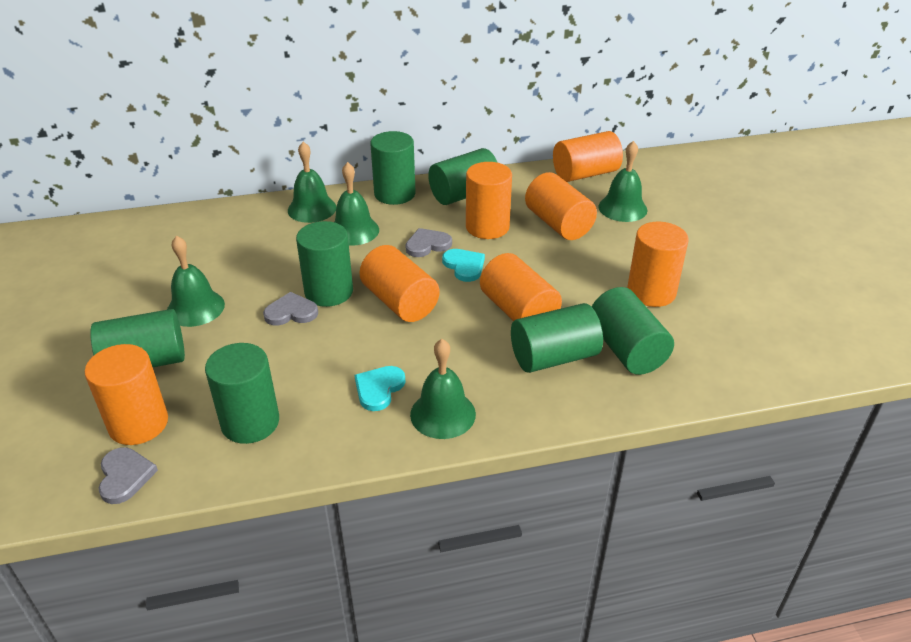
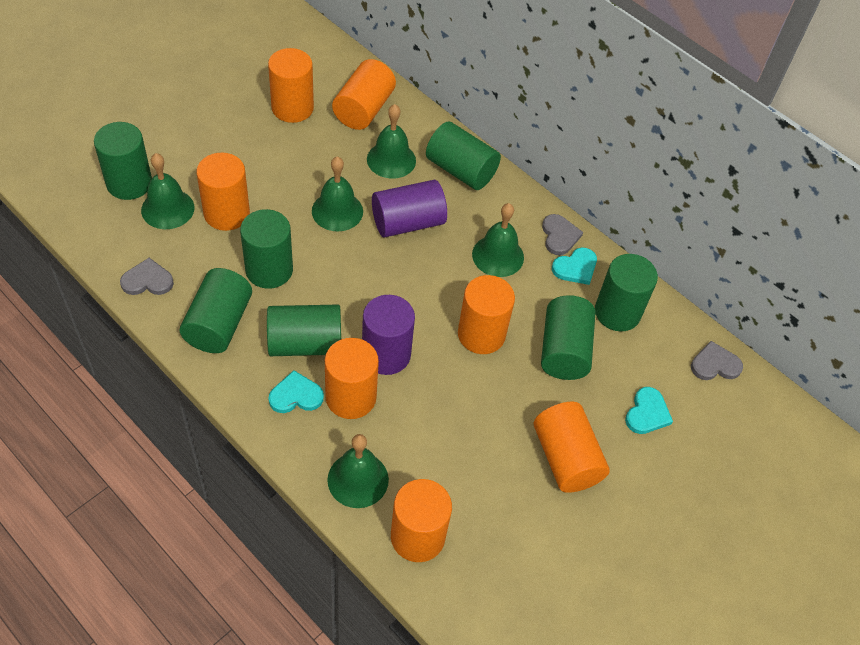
purple cylinder: 0 -> 2
turquoise heart: 2 -> 3

